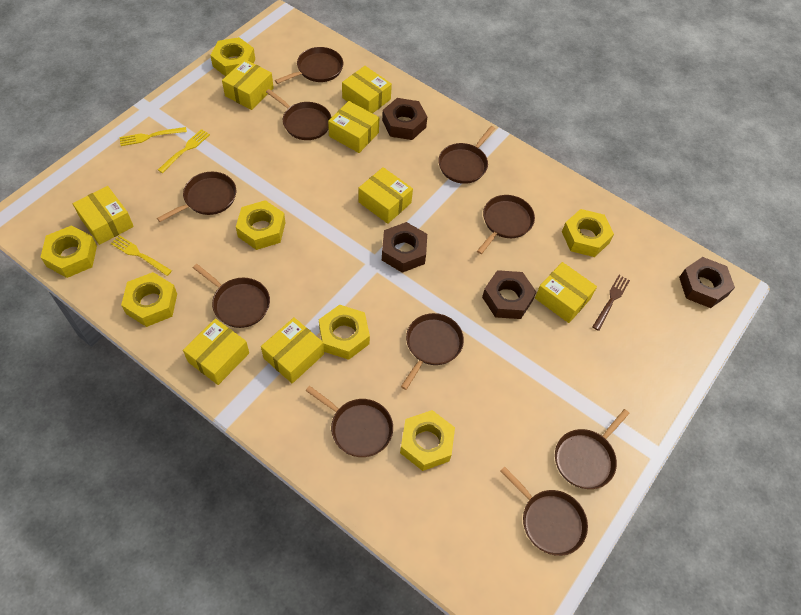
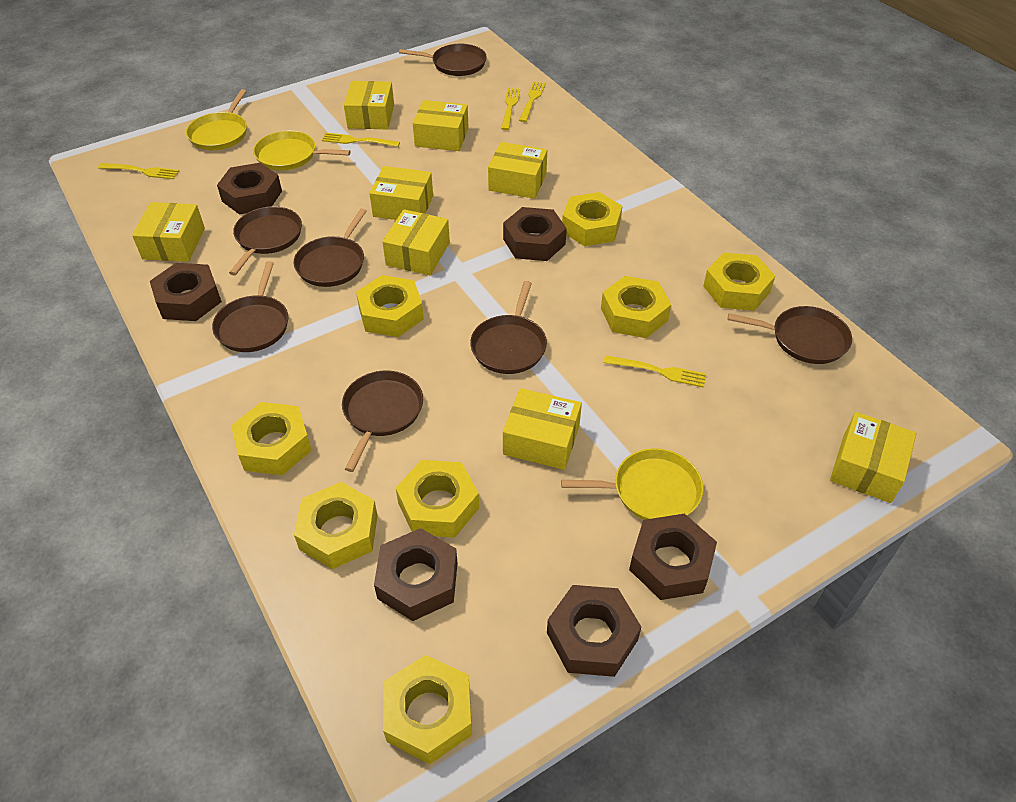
brown fork: 1 -> 0
brown nut: 4 -> 6
brown pan: 10 -> 7
yellow fork: 3 -> 5
yellow nut: 7 -> 8
yellow pan: 0 -> 3

